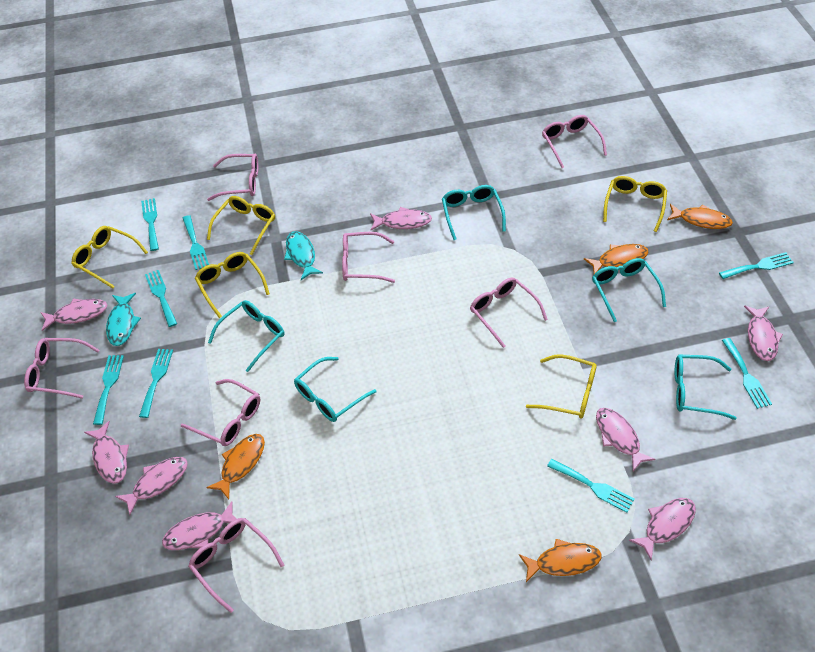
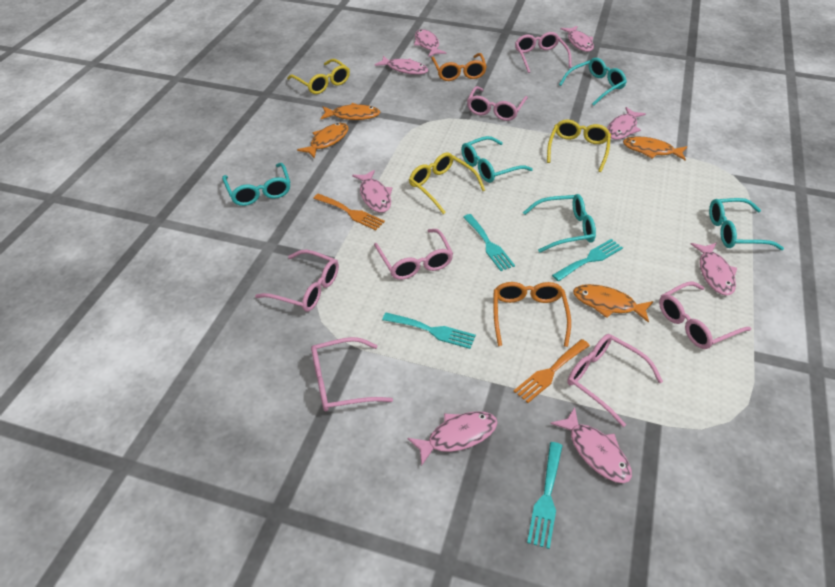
orange fork: 0 -> 2
orange glasses: 0 -> 2
turquoise fish: 2 -> 0
turquoise fork: 8 -> 4
yellow glasses: 5 -> 3

